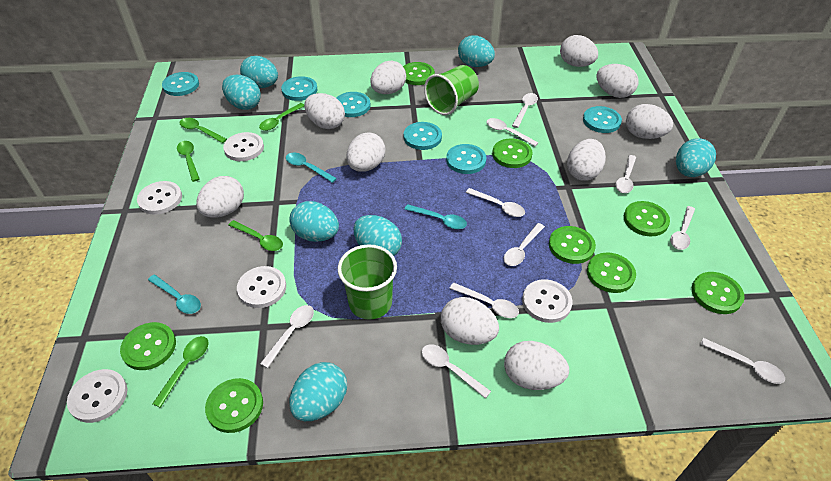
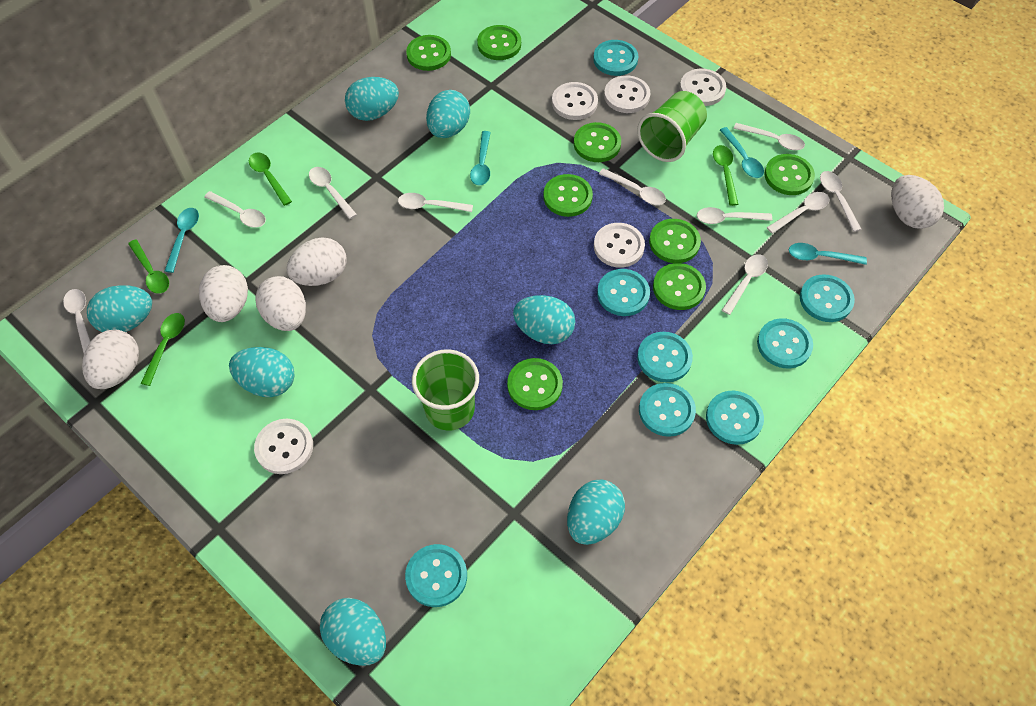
green spoon: 5 -> 4
turquoise button: 6 -> 8
turquoise spoon: 3 -> 4
white egg: 10 -> 5

